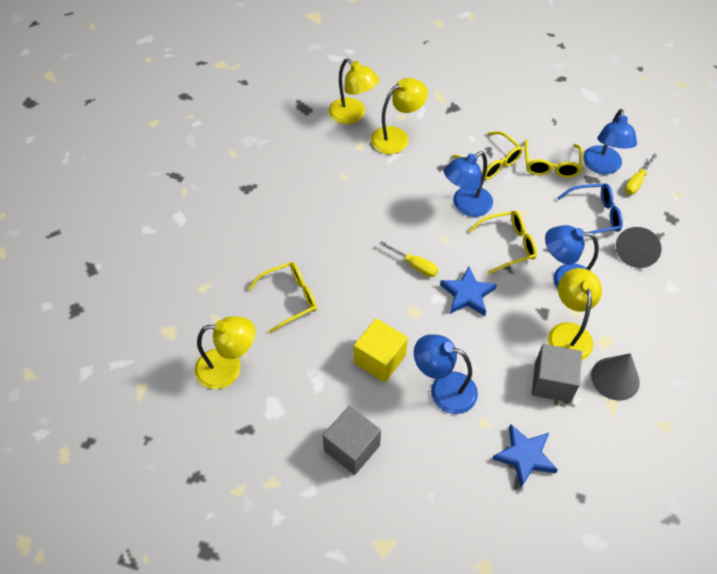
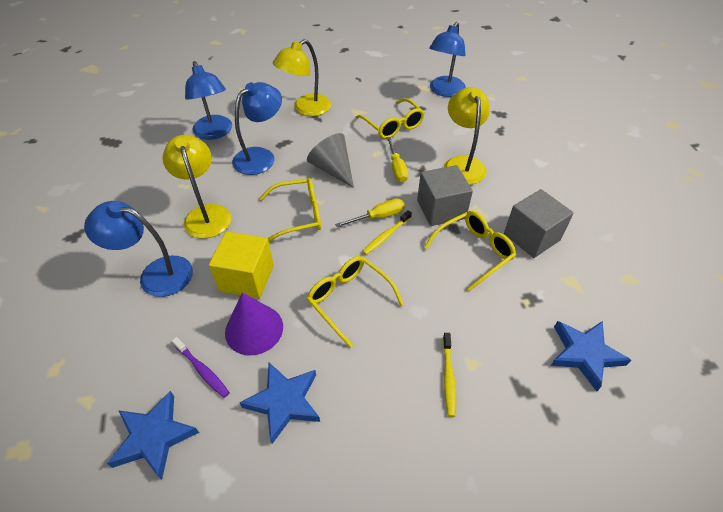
blue glasses: 1 -> 0
blue star: 2 -> 3
grey cone: 2 -> 1
purple cone: 0 -> 1
purple toothbrush: 0 -> 1
yellow lamp: 4 -> 3
yellow toothbrush: 0 -> 2

